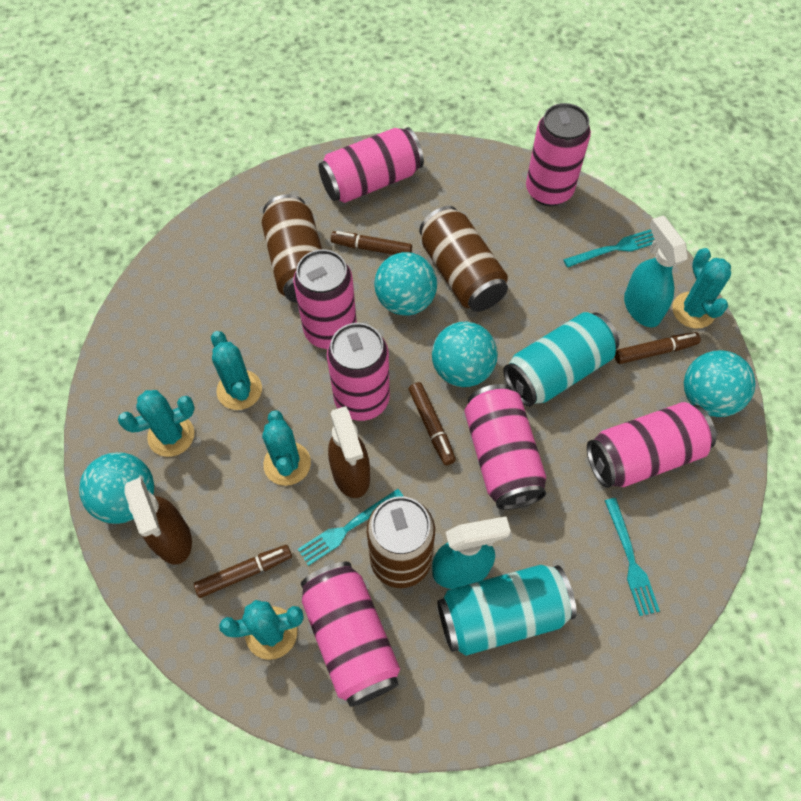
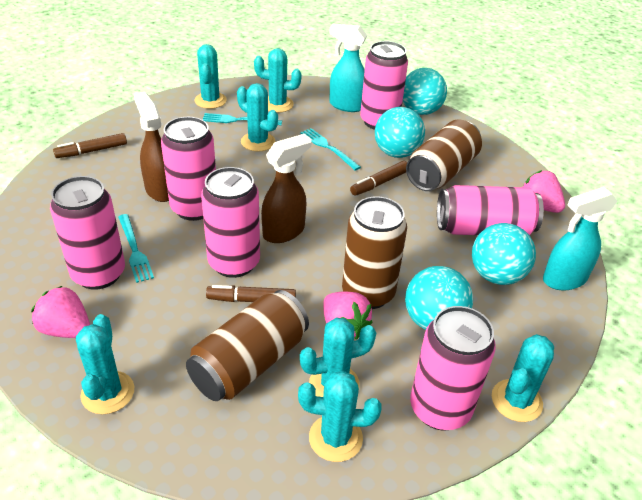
brown marker: 4 -> 3
pink can: 7 -> 6
pink strawberry: 0 -> 3
turquoise cactus: 5 -> 7
turquoise can: 2 -> 0

